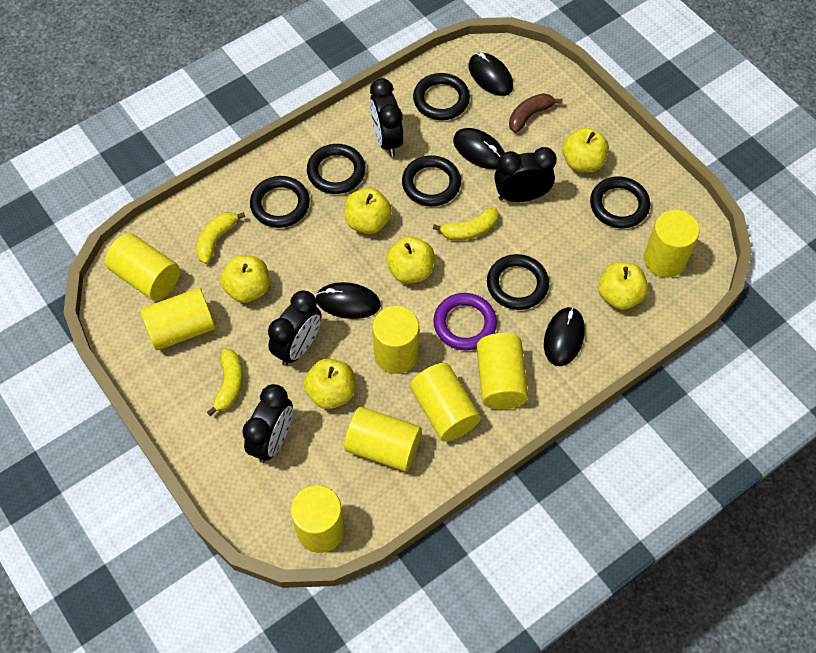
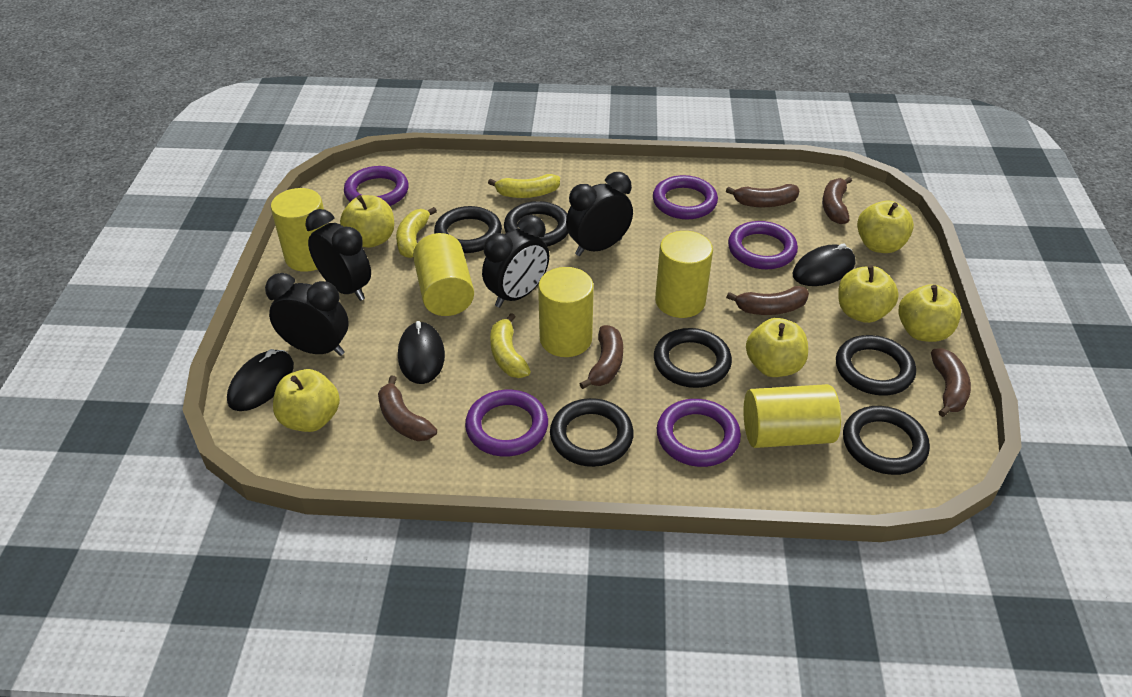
black mouse: 4 -> 3
brown banana: 1 -> 6
purple ring: 1 -> 5
yellow cylinder: 8 -> 5

